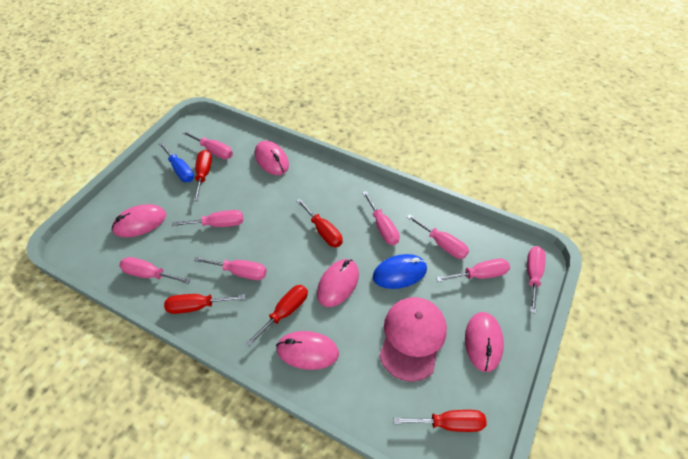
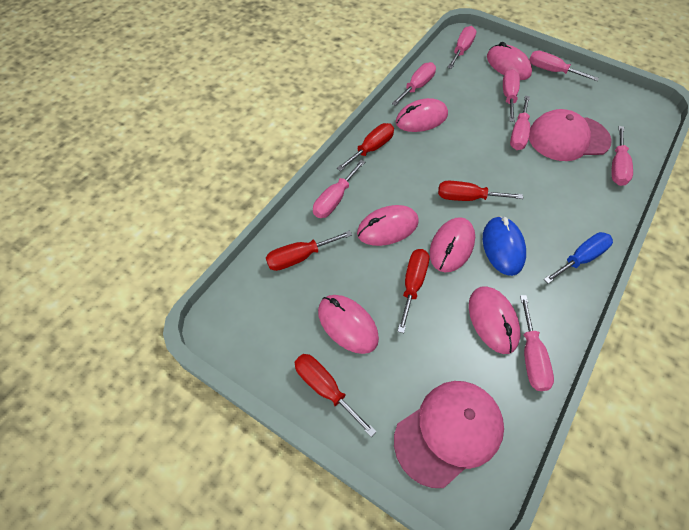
pink cap: 1 -> 2
pink mouse: 5 -> 6

